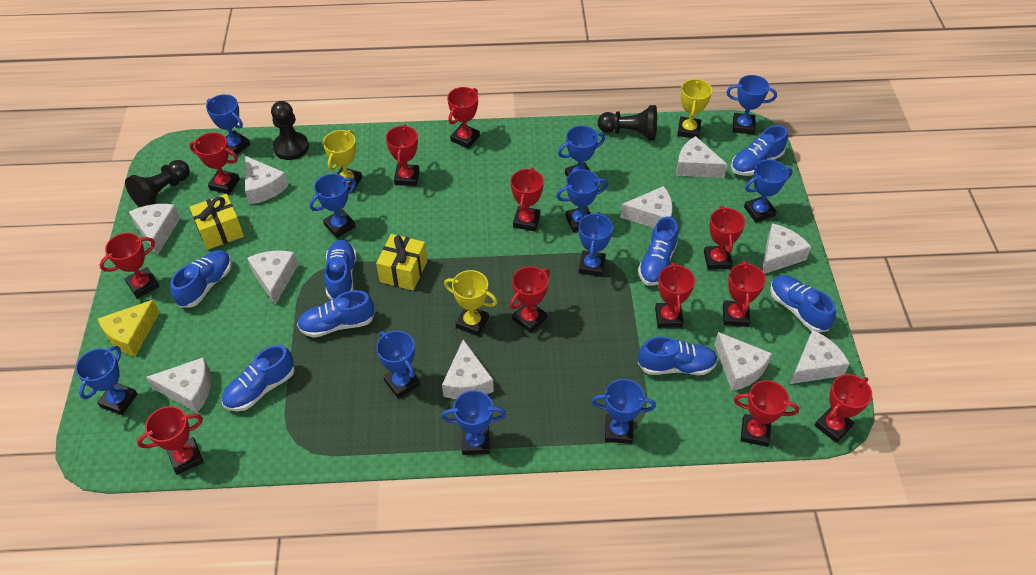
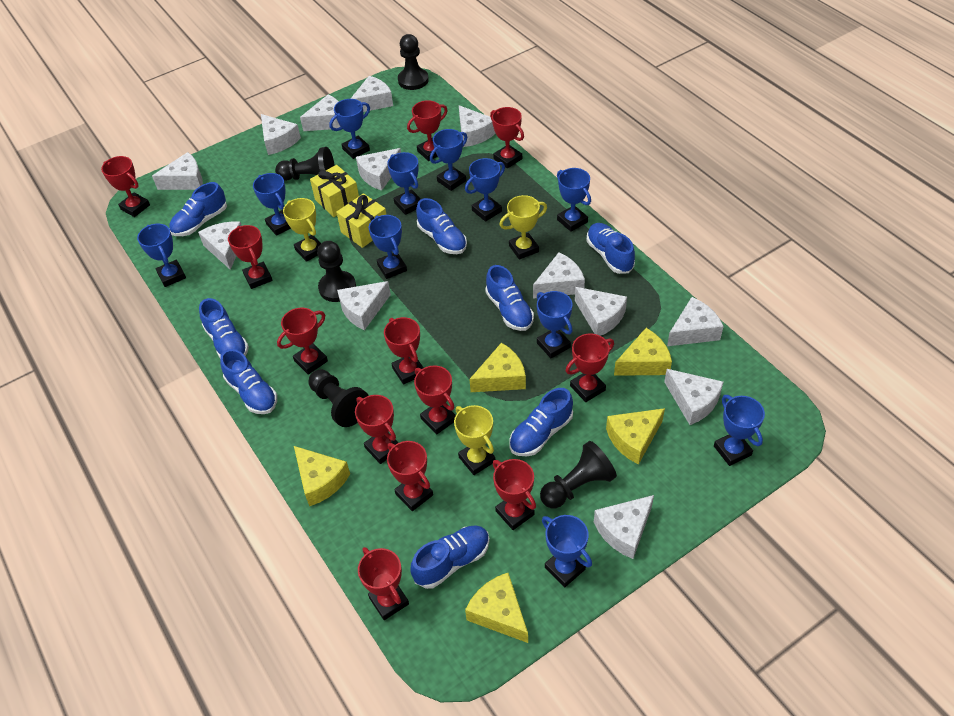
black pawn: 3 -> 5
white cheese: 10 -> 13
yellow cheese: 1 -> 5

